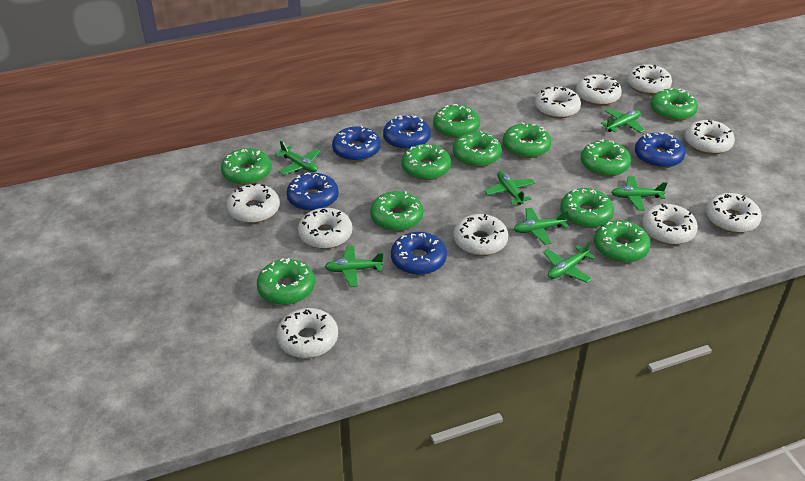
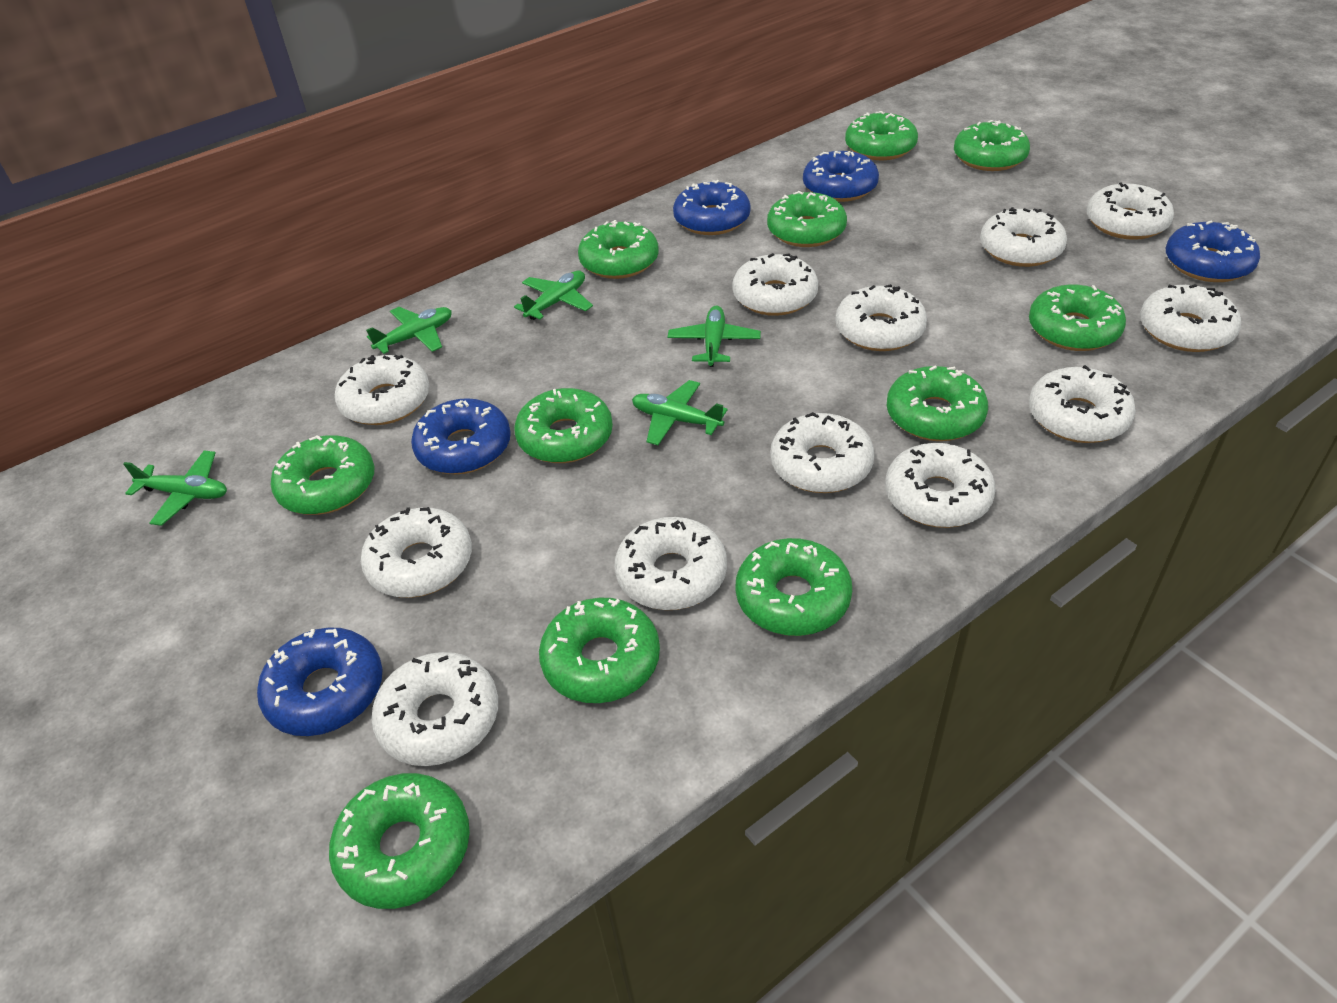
green plane: 7 -> 5
white donut: 10 -> 12

